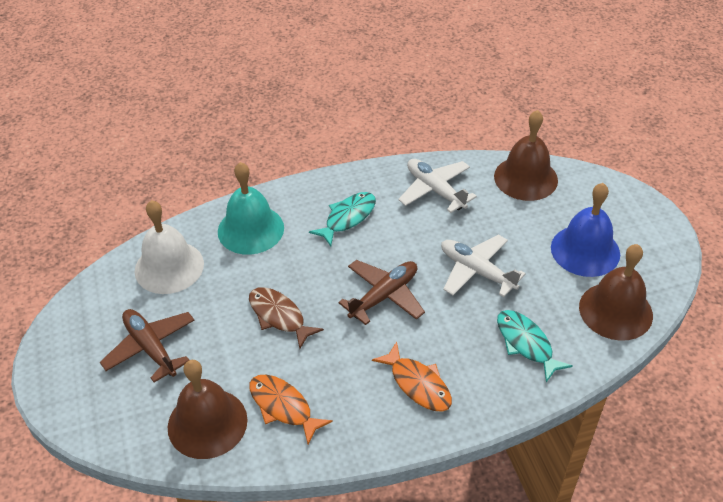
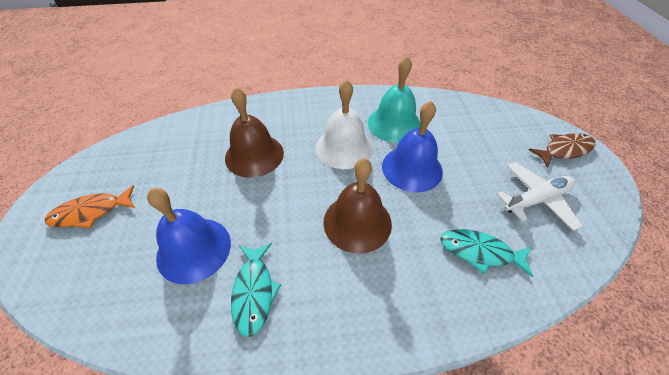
blue bell: 1 -> 2
brown bell: 3 -> 2
brown plane: 2 -> 0
orange fish: 2 -> 1
white plane: 2 -> 1

